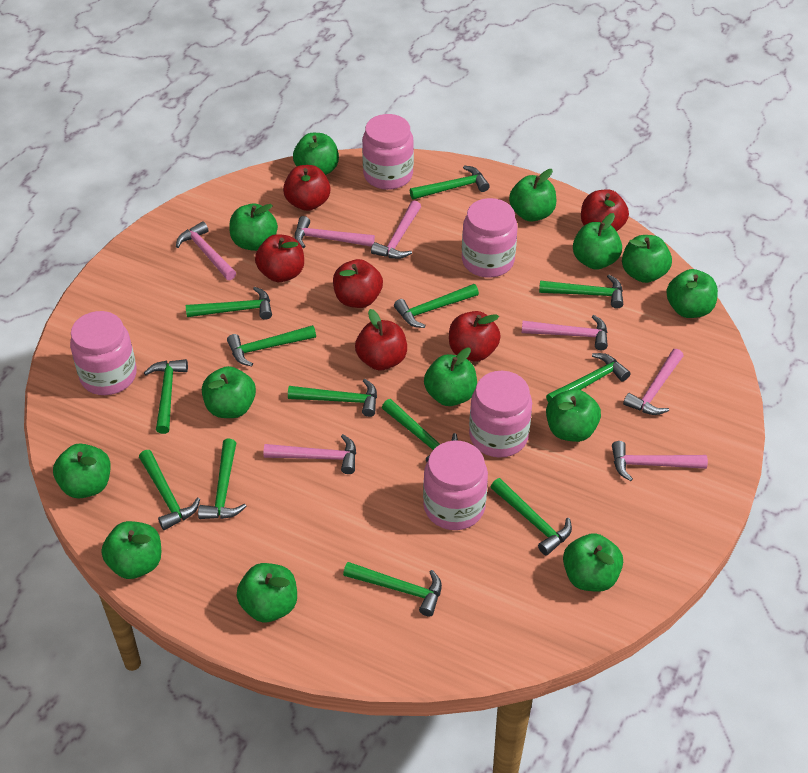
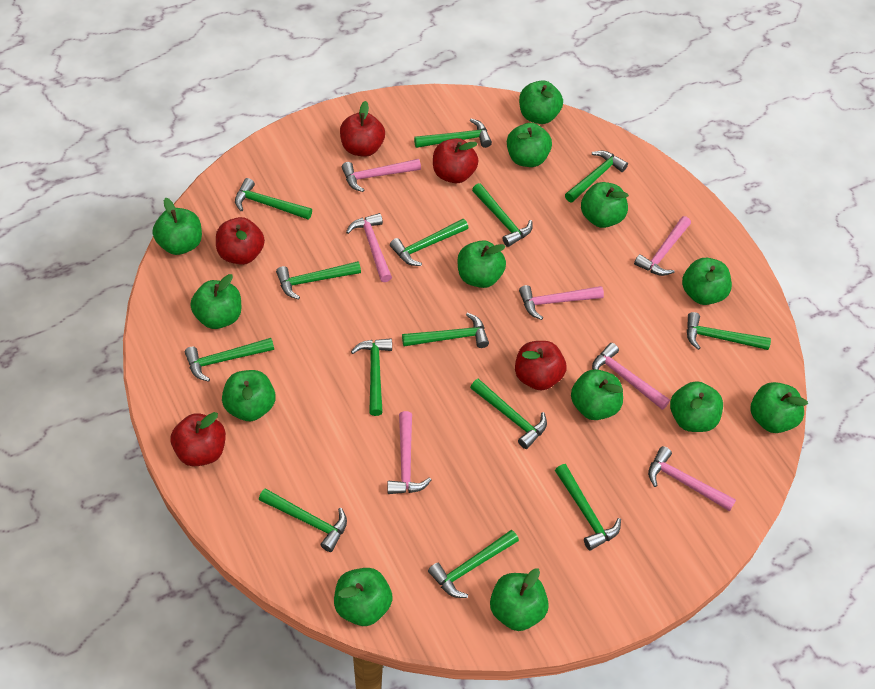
green hammer: 13 -> 14
pink jar: 5 -> 0
red apple: 6 -> 5

